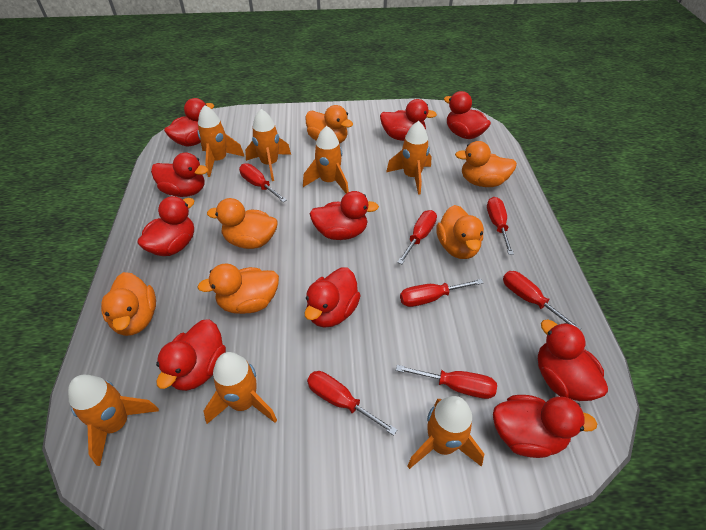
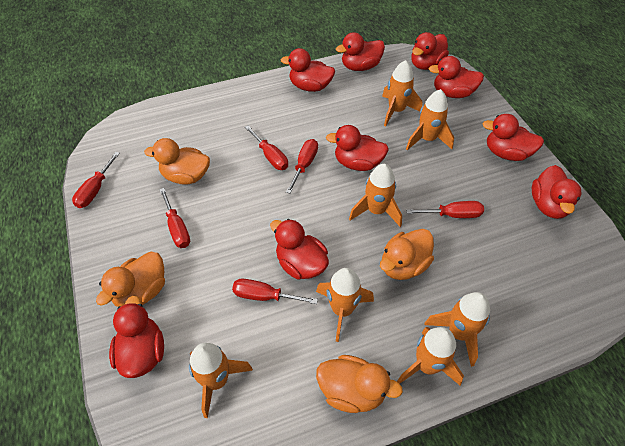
orange duck: 6 -> 4
red duck: 10 -> 9
red screwdriver: 7 -> 6

